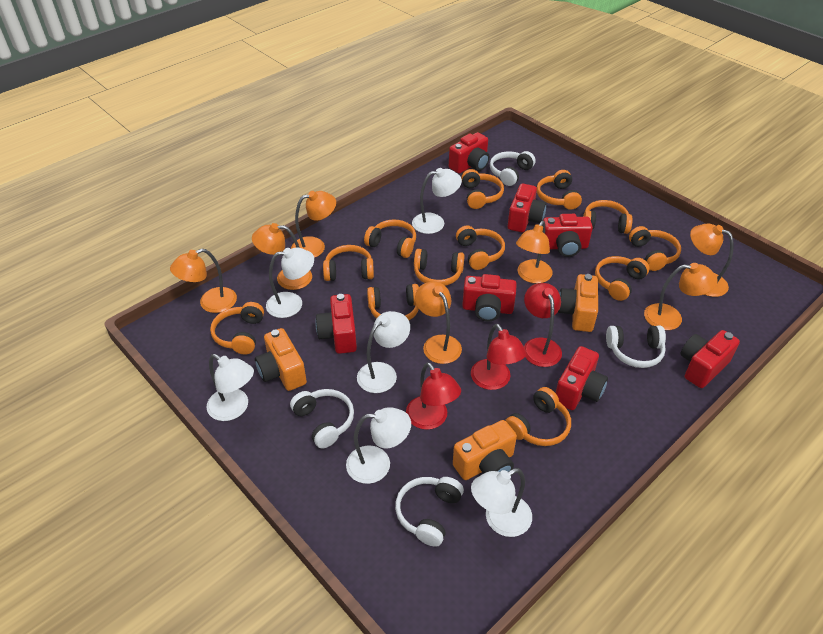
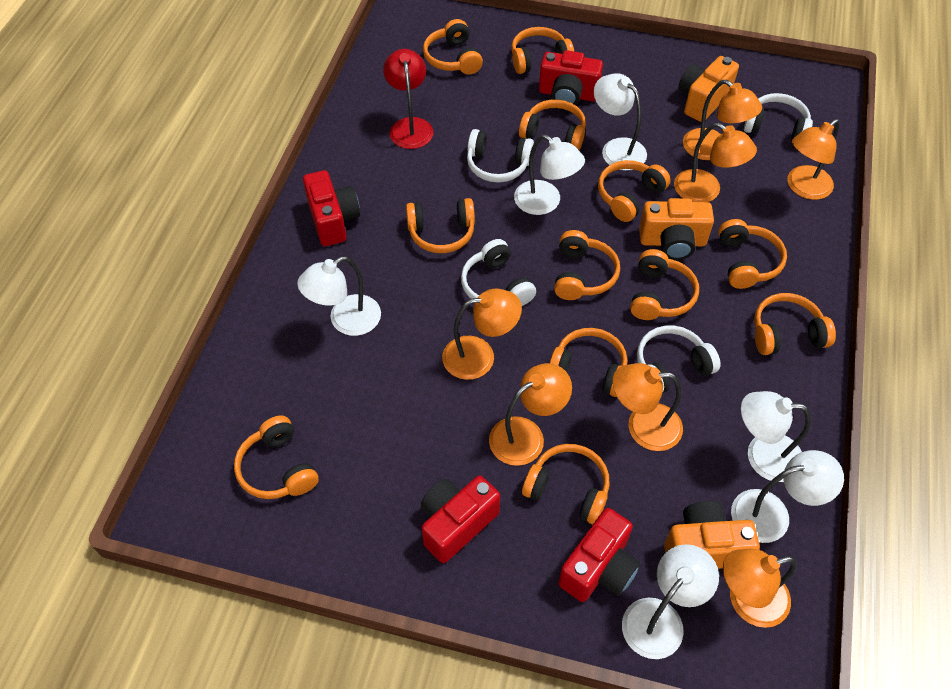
red camera: 7 -> 4
red lamp: 3 -> 1

